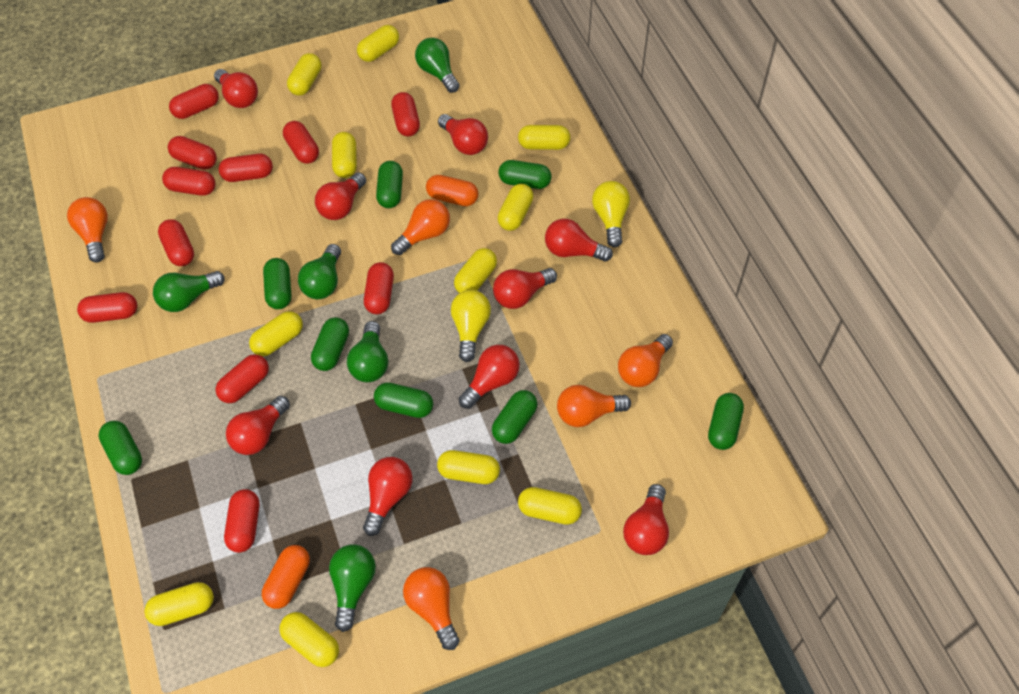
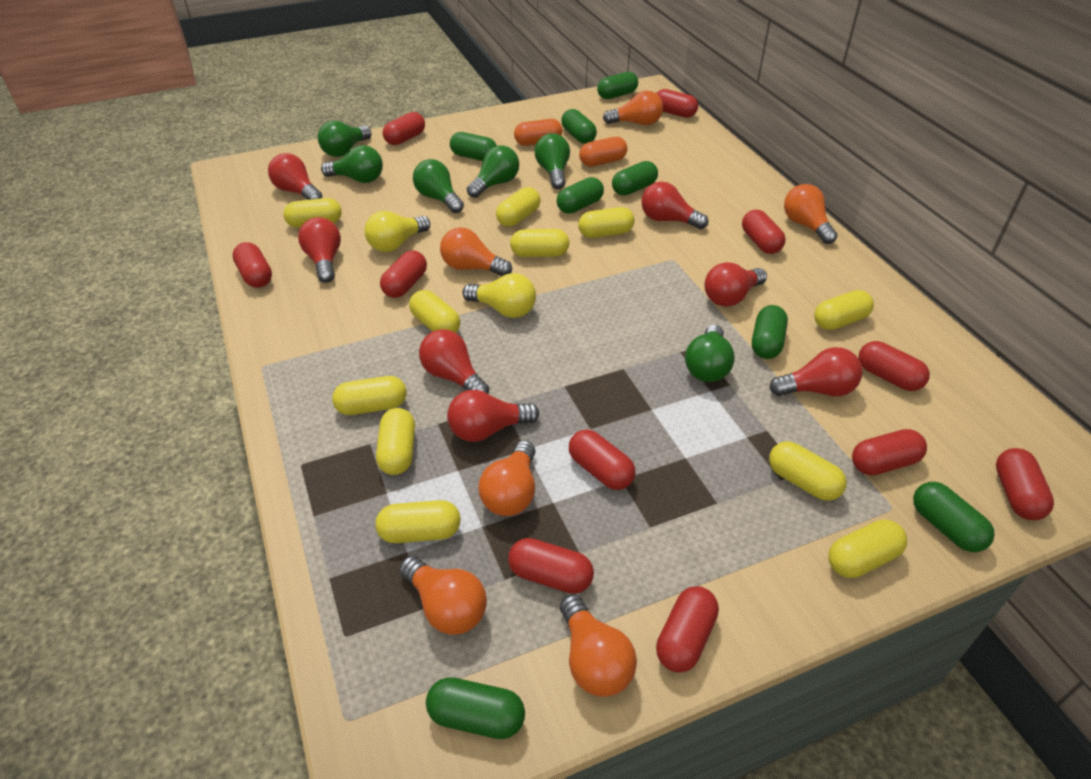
green light bulb: 5 -> 6
orange light bulb: 5 -> 6
red light bulb: 9 -> 7

